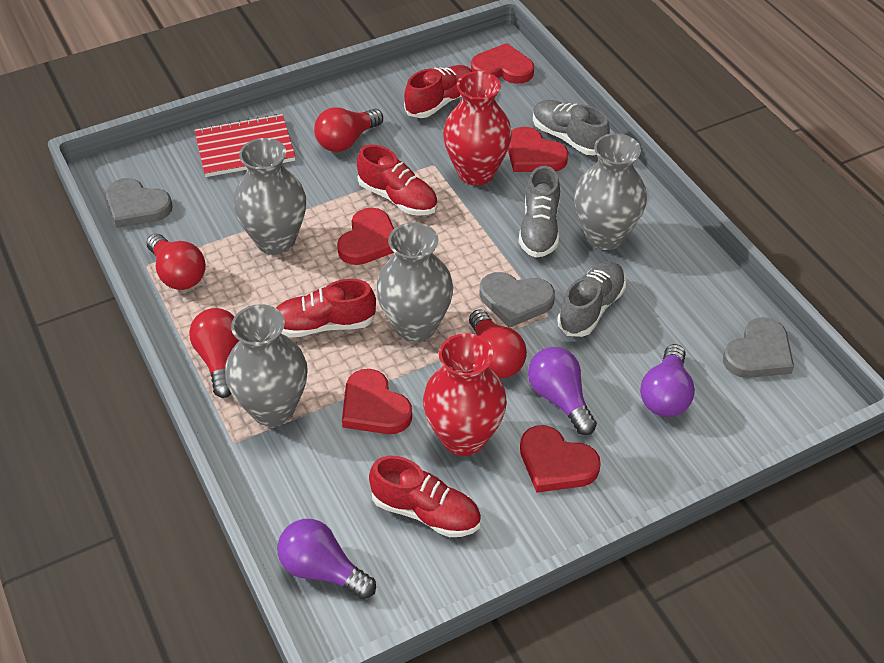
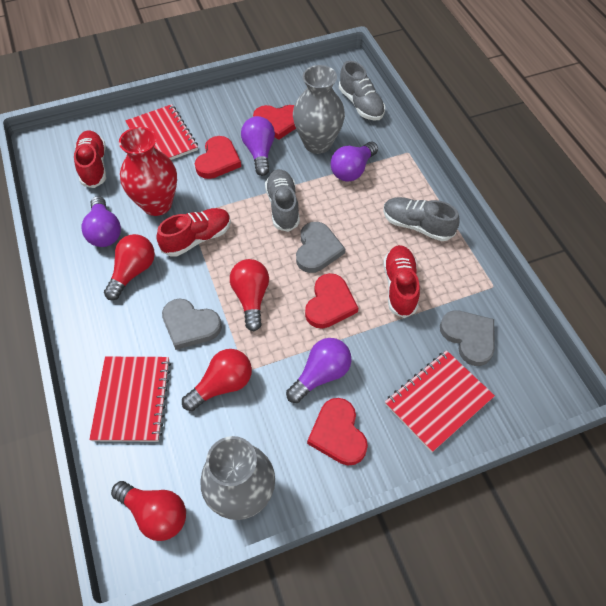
grey vase: 4 -> 2
purple light bulb: 3 -> 4
red heart: 5 -> 4
red notebook: 1 -> 3
red shoe: 4 -> 3
red vase: 2 -> 1

